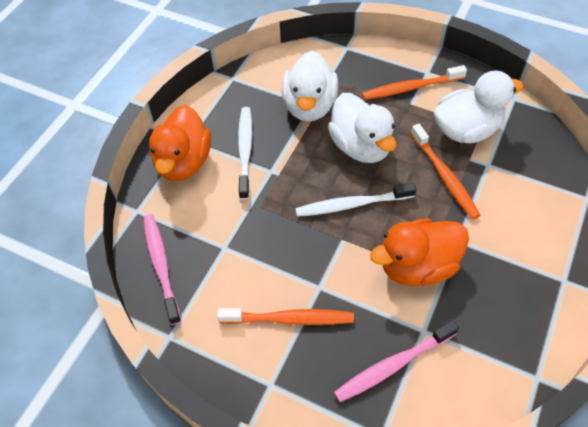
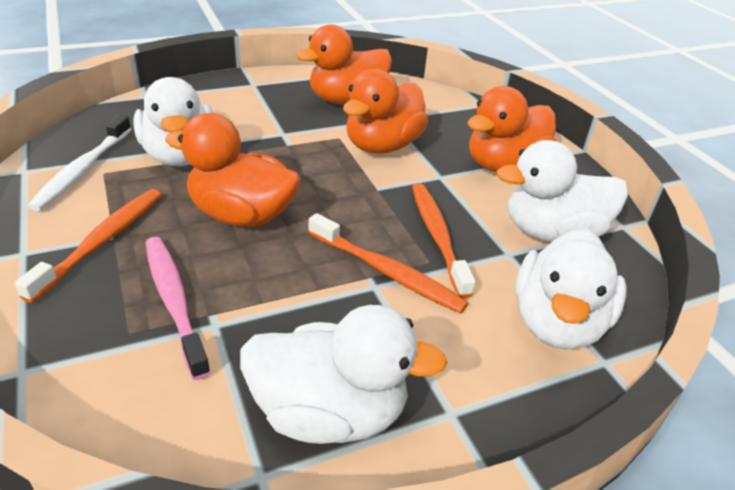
orange duck: 2 -> 4
pink toothbrush: 2 -> 1
white duck: 3 -> 4
white toothbrush: 2 -> 1

